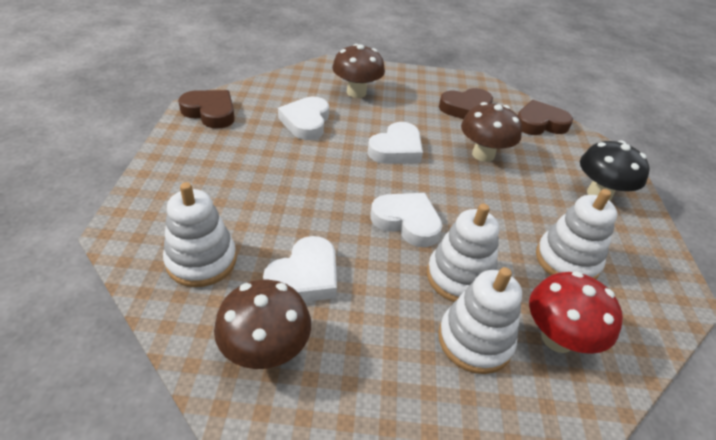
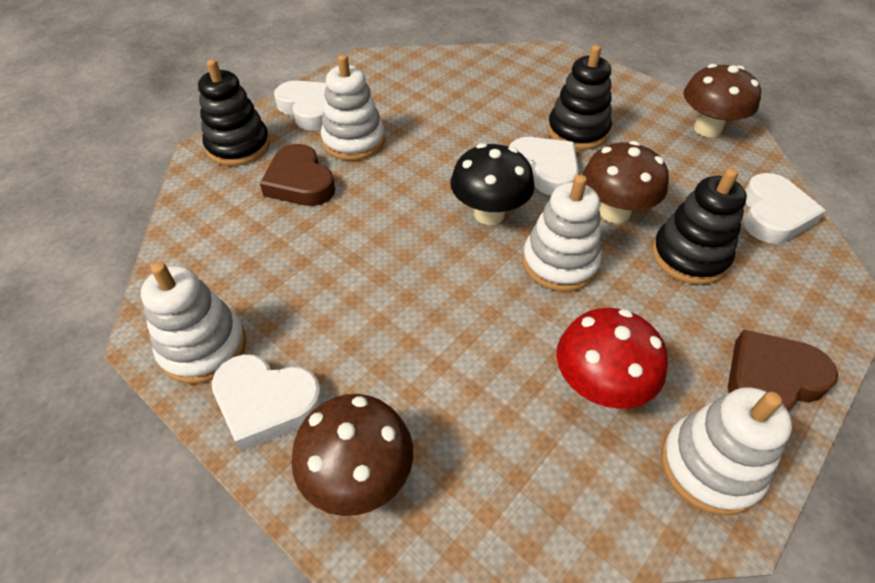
black stacking toy: 0 -> 3
brown heart: 3 -> 2

